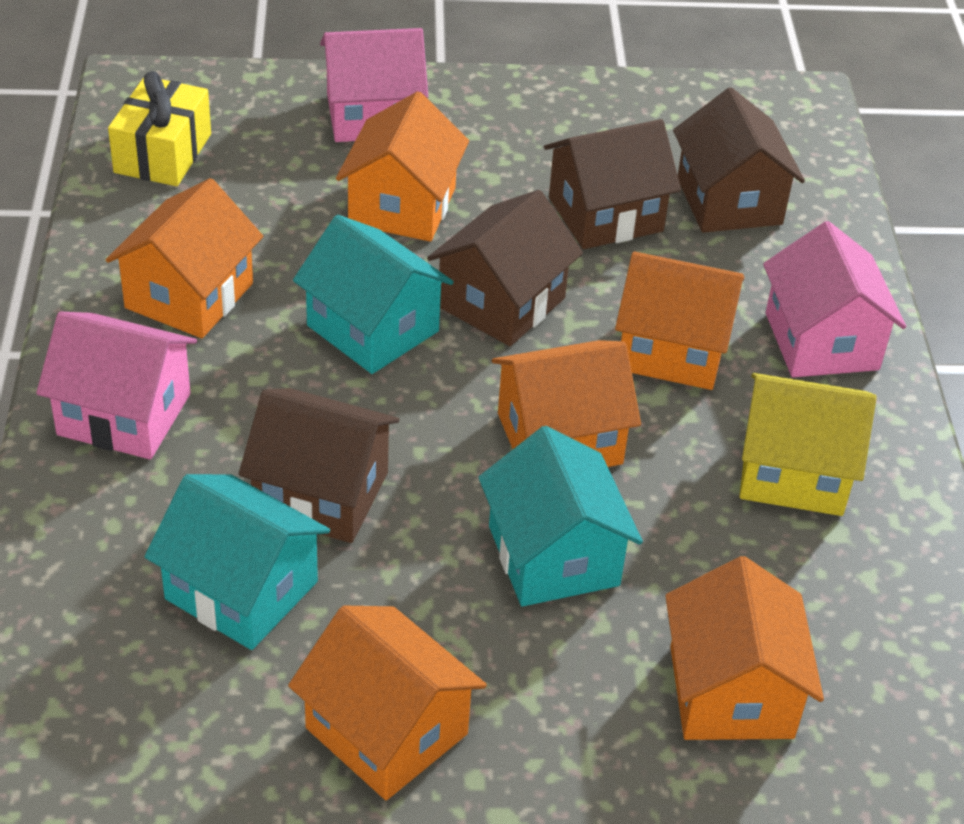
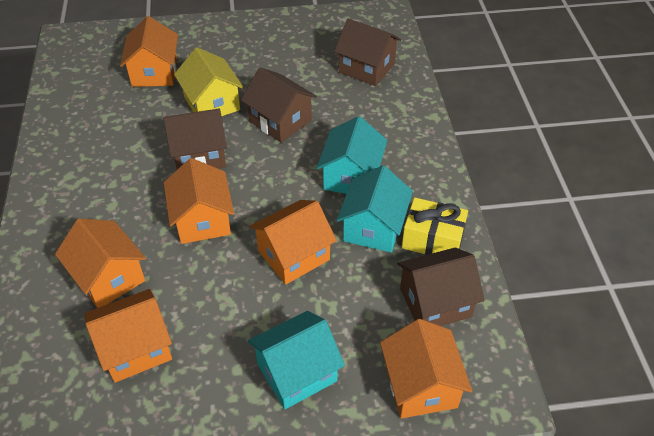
pink house: 3 -> 0

